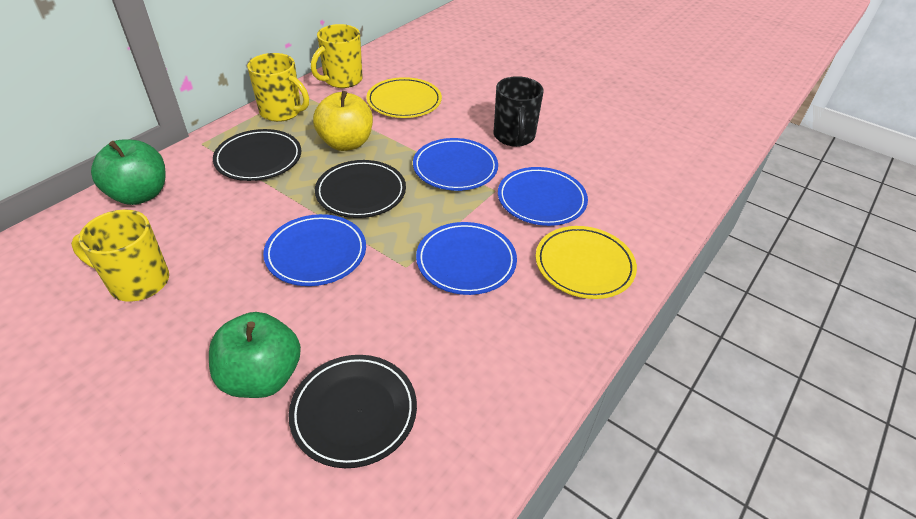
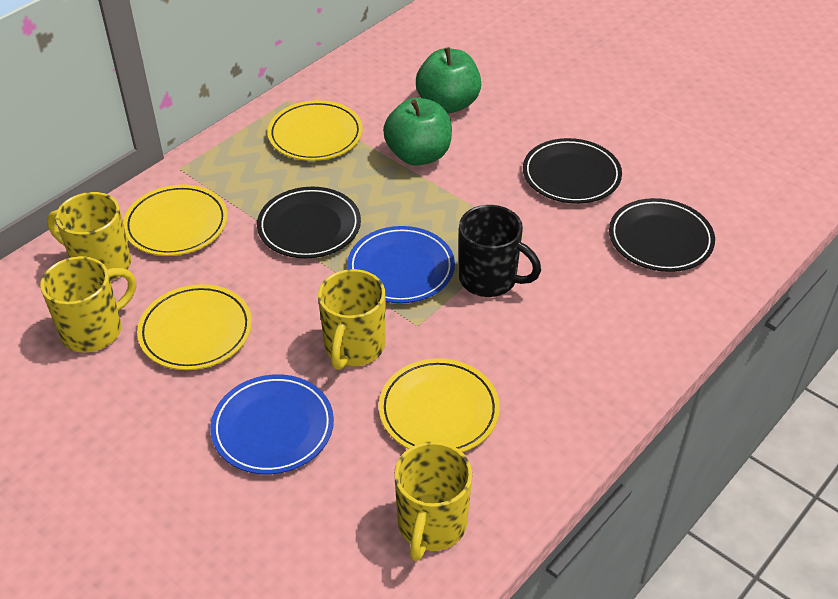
blue plate: 4 -> 2
yellow apple: 1 -> 0
yellow mug: 3 -> 4
yellow plate: 2 -> 4

